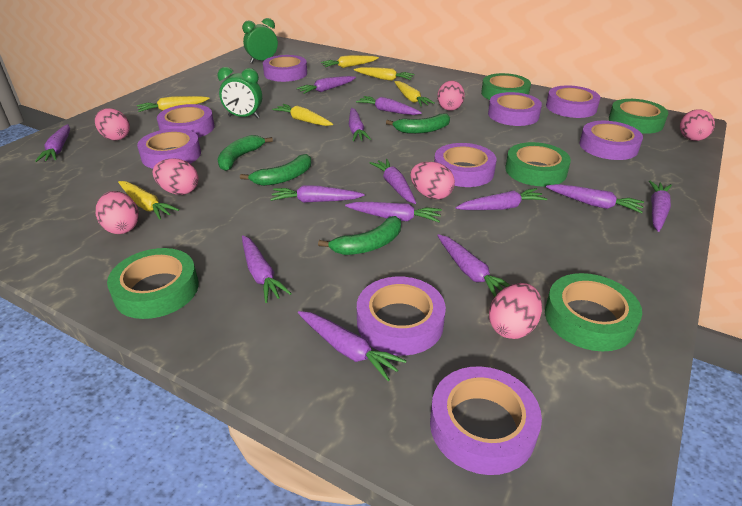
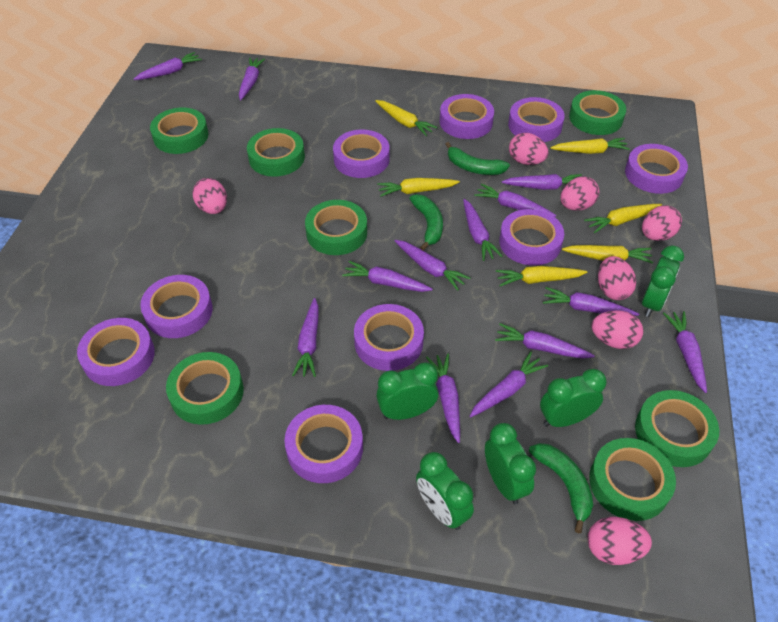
green banana: 4 -> 3
green clock: 2 -> 5
green tape: 5 -> 7

